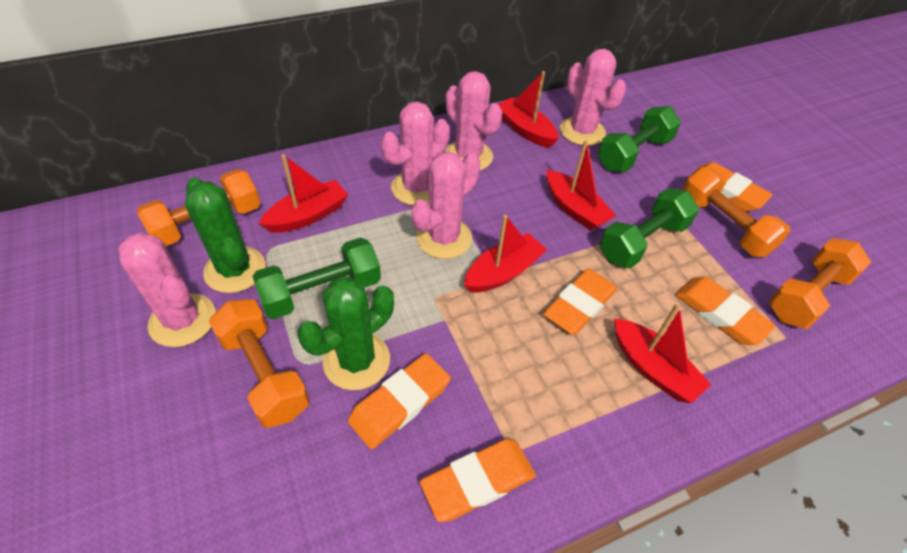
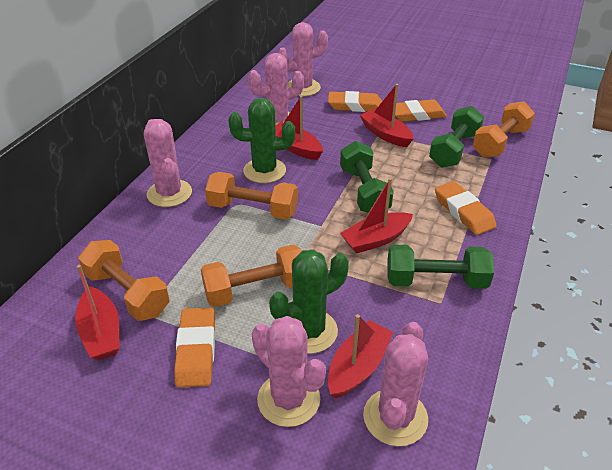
orange eraser: 5 -> 4

